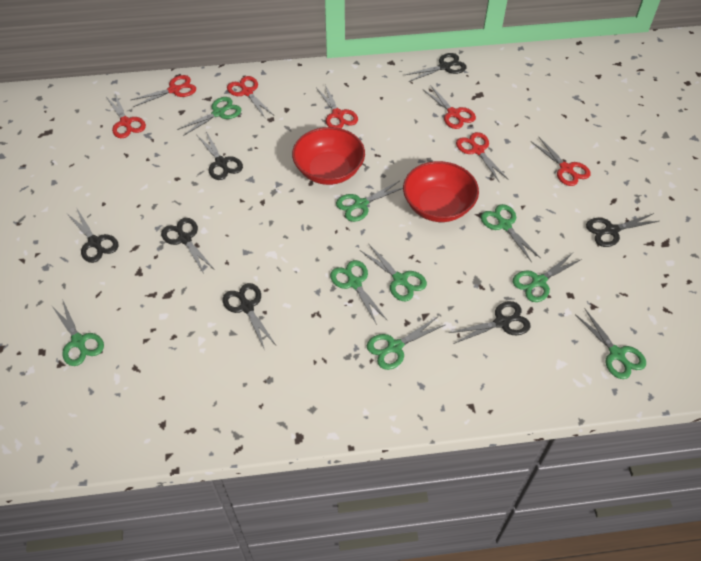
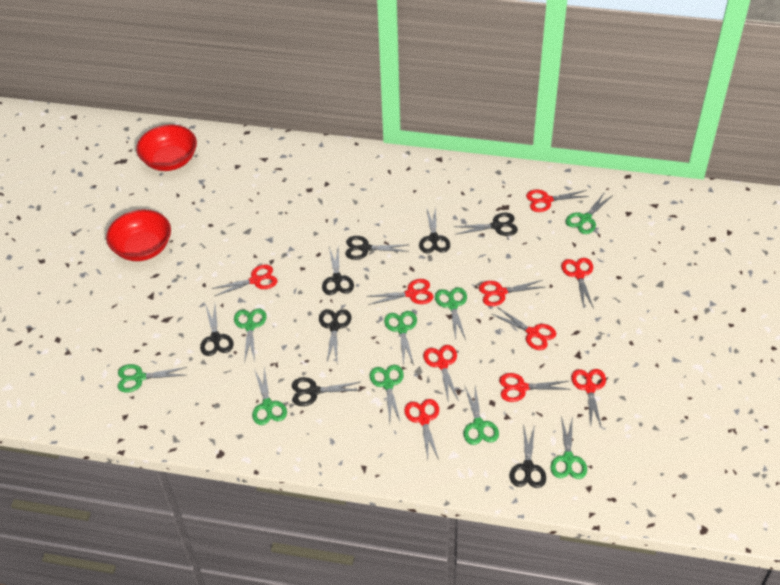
black scissors: 7 -> 8
red scissors: 7 -> 10

